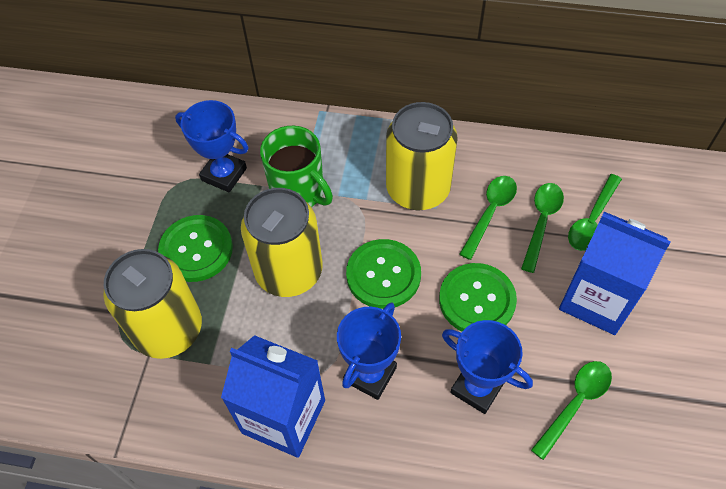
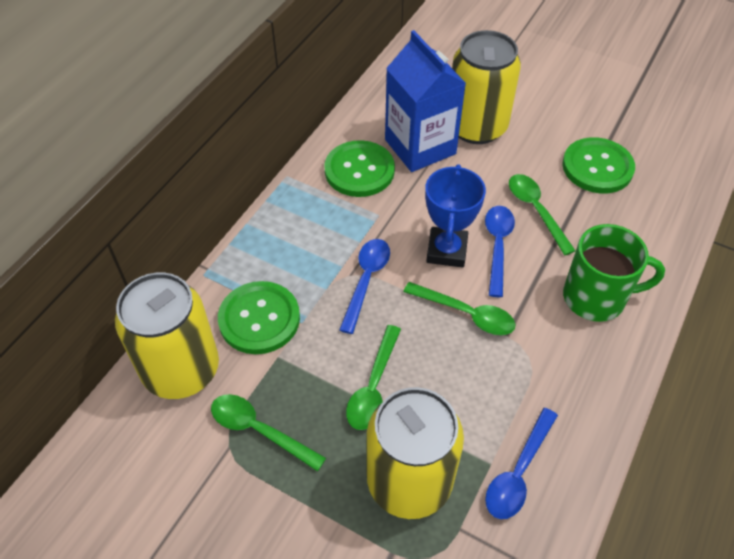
blue carton: 2 -> 1
blue spoon: 0 -> 3
blue trophy: 3 -> 1

